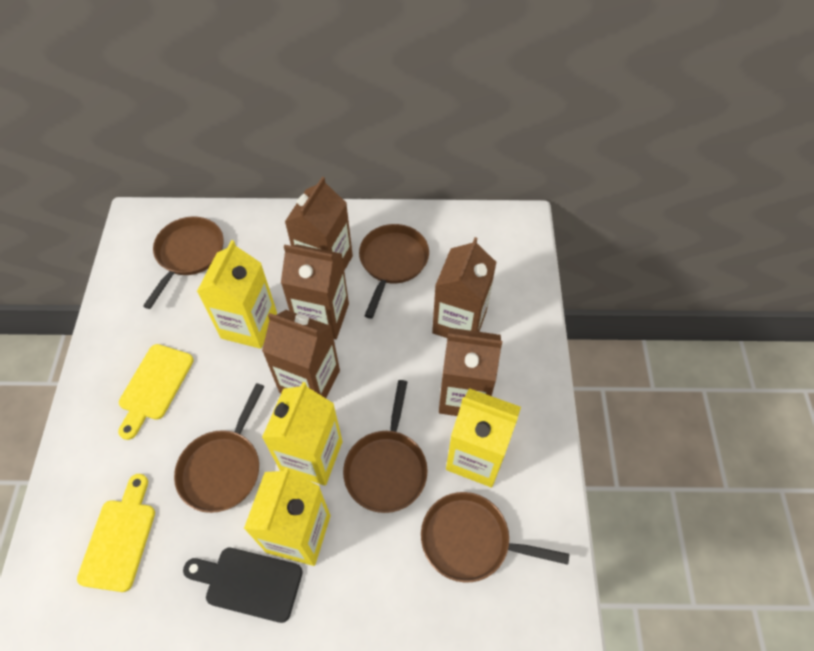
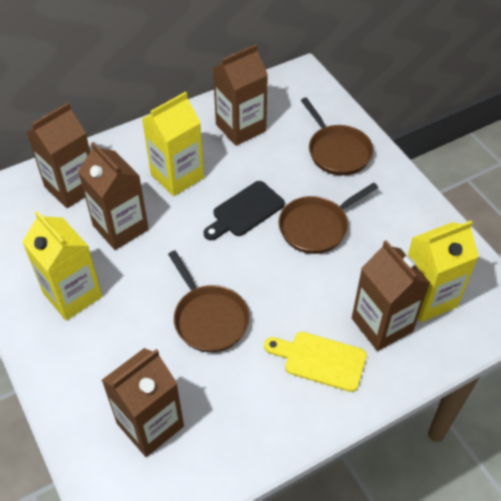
brown pan: 5 -> 3
yellow carton: 4 -> 3
yellow cutting board: 2 -> 1

